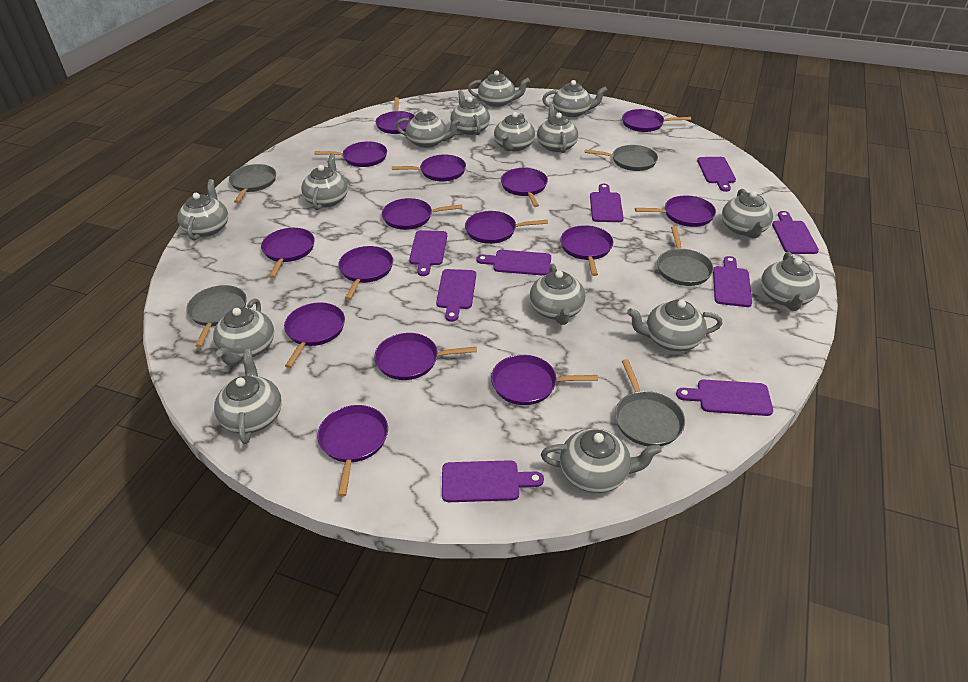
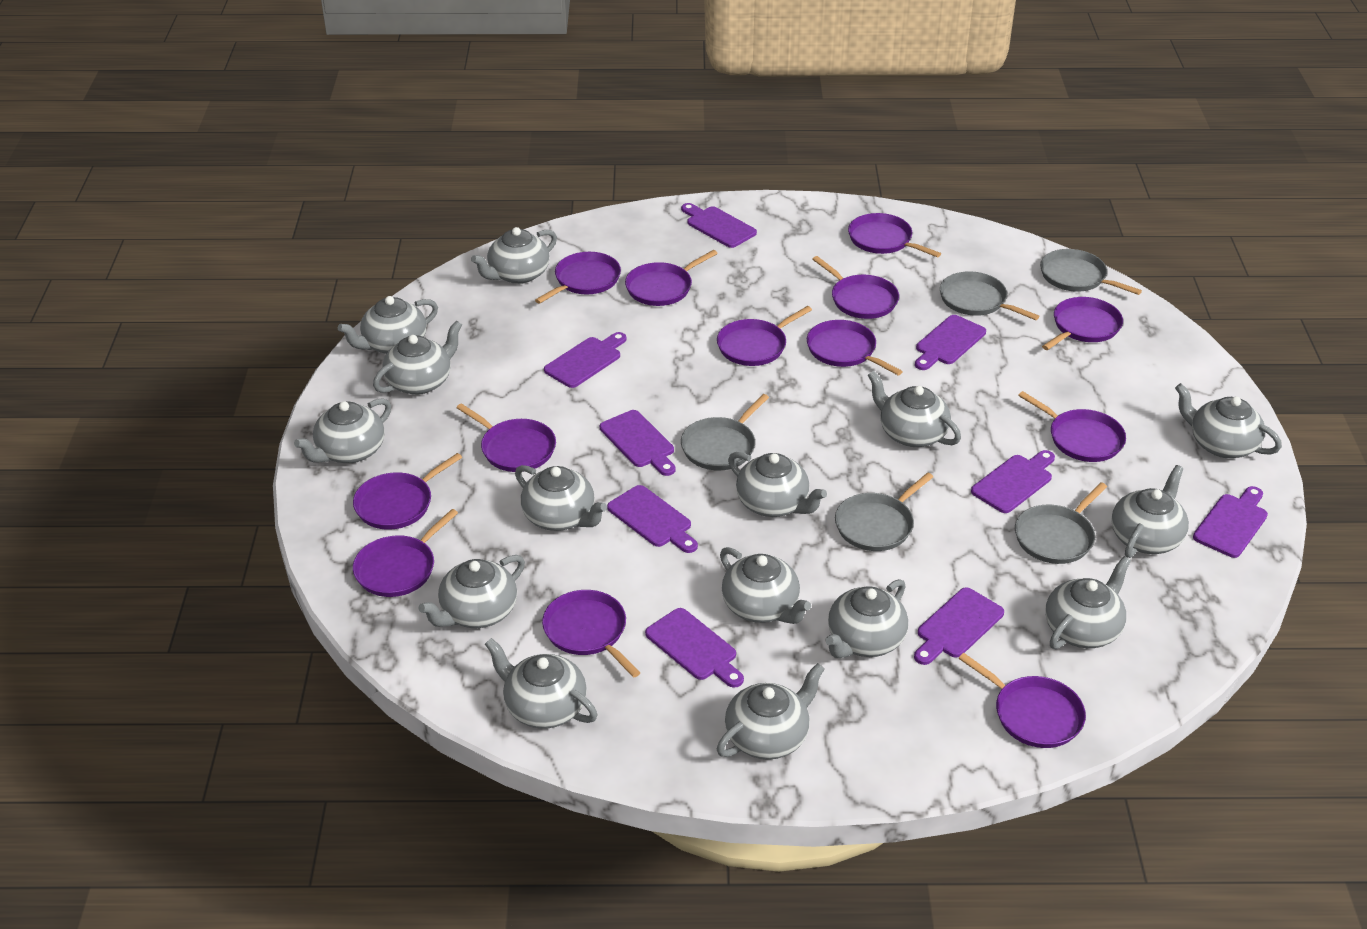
purple pan: 15 -> 13

